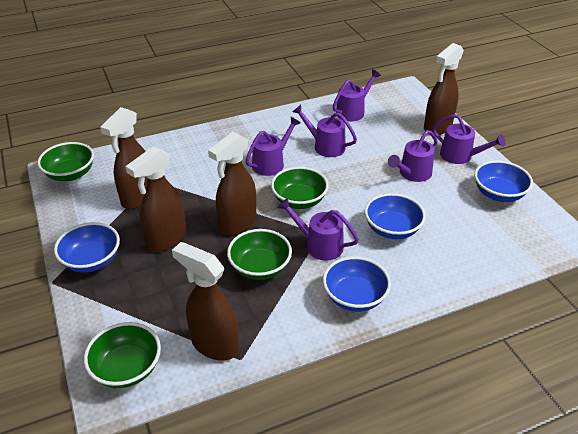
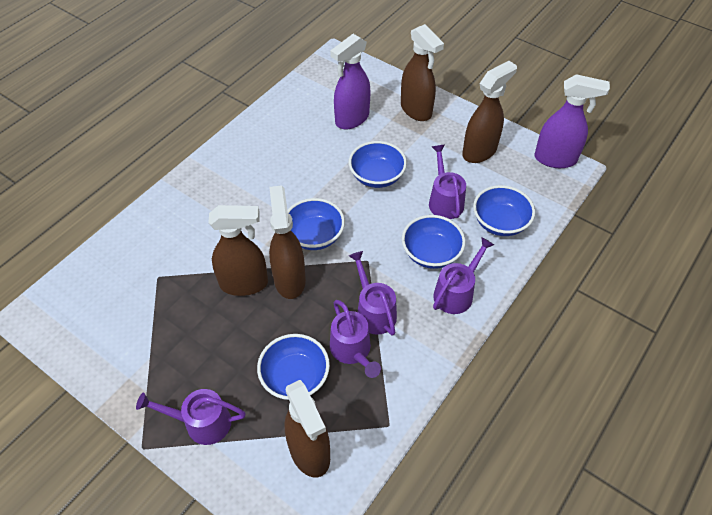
blue bowl: 4 -> 5
green bowl: 4 -> 0
purple spray bottle: 0 -> 2
purple watering can: 6 -> 5

